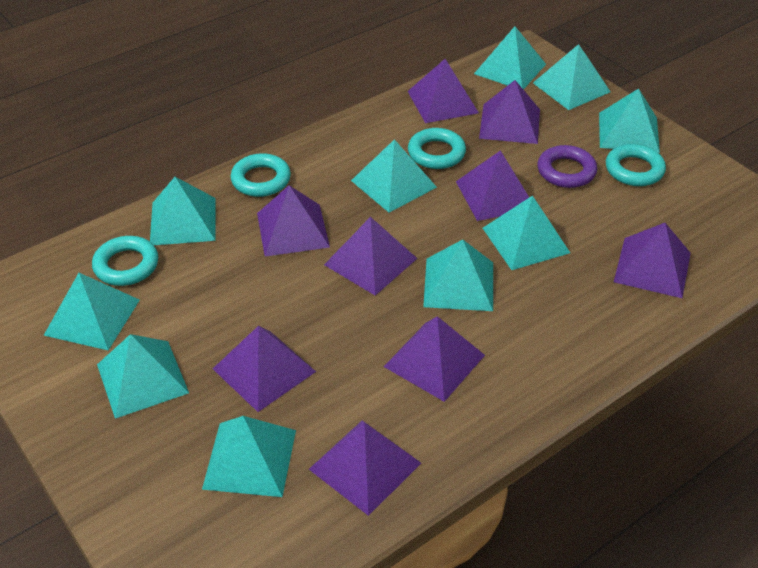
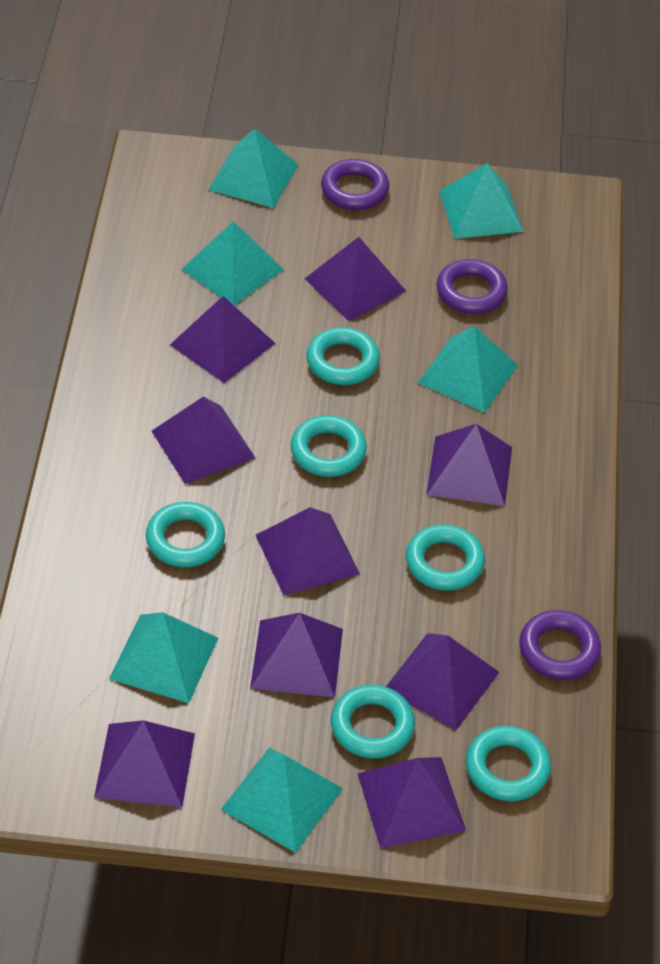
purple ring: 1 -> 3
turquoise pyramid: 10 -> 6
turquoise ring: 4 -> 6

